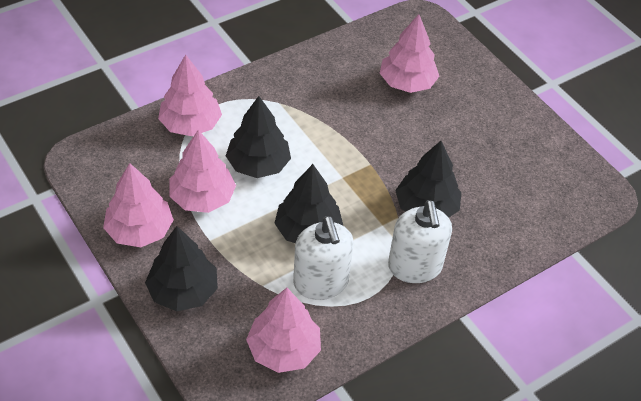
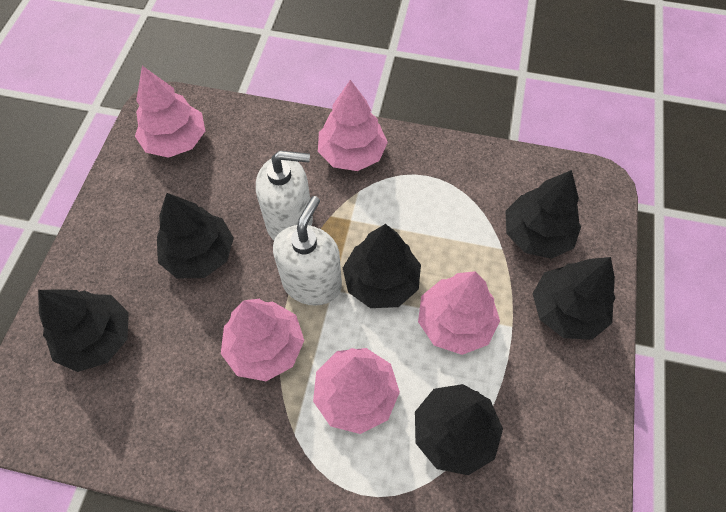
black tree: 4 -> 6

